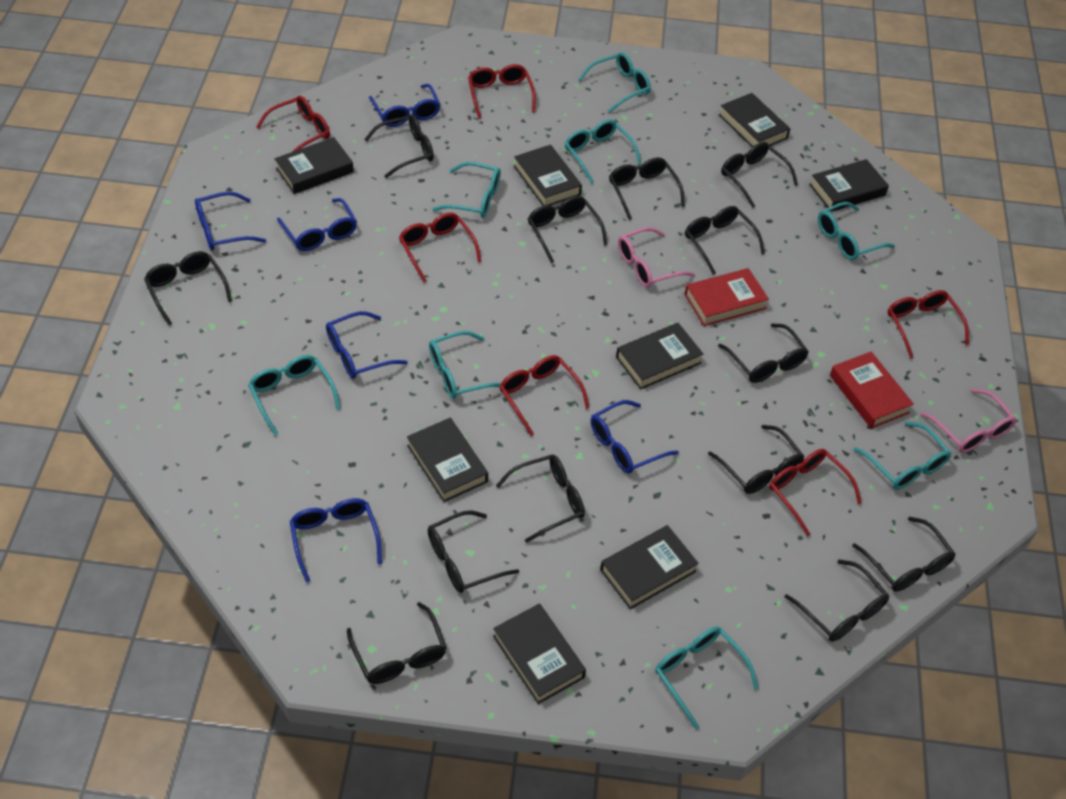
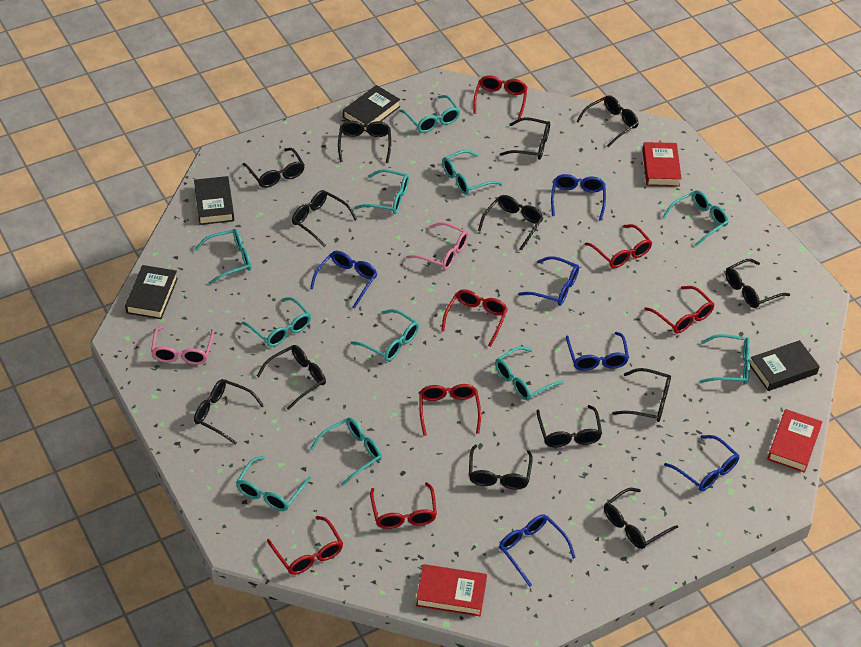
black book: 8 -> 4
red book: 2 -> 3
red glasses: 6 -> 7
turquoise glasses: 8 -> 11

